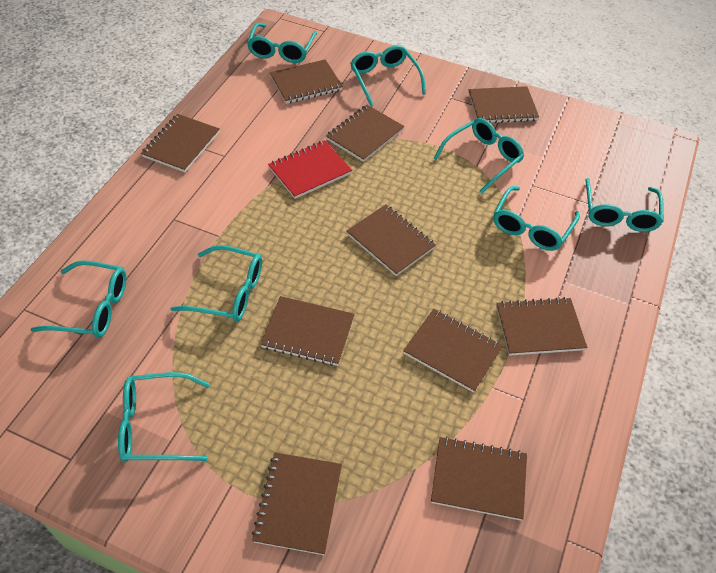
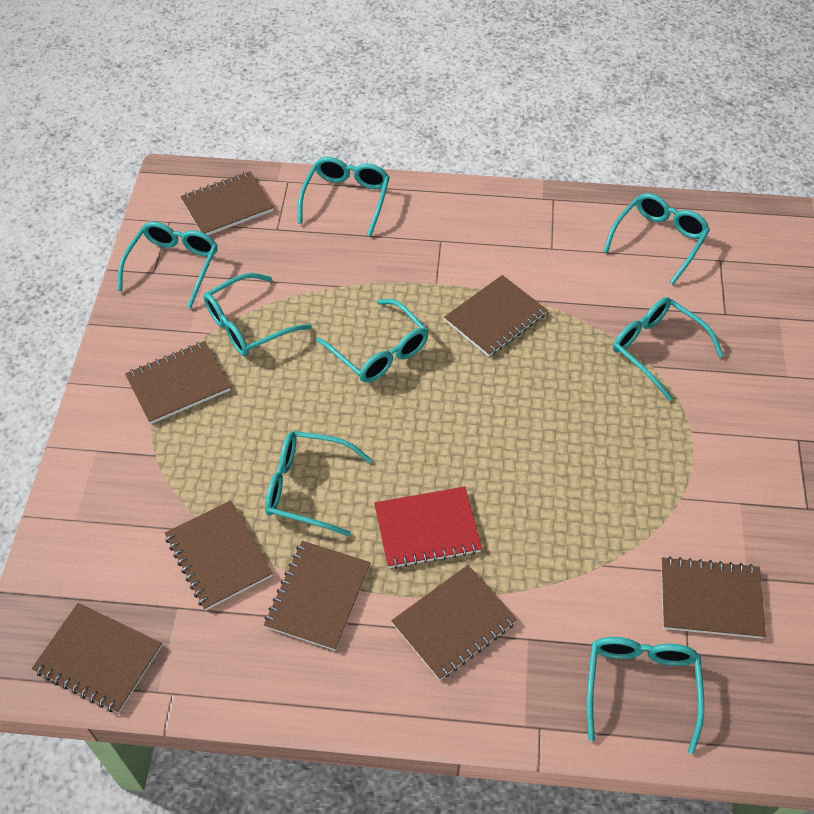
brown notebook: 10 -> 8

